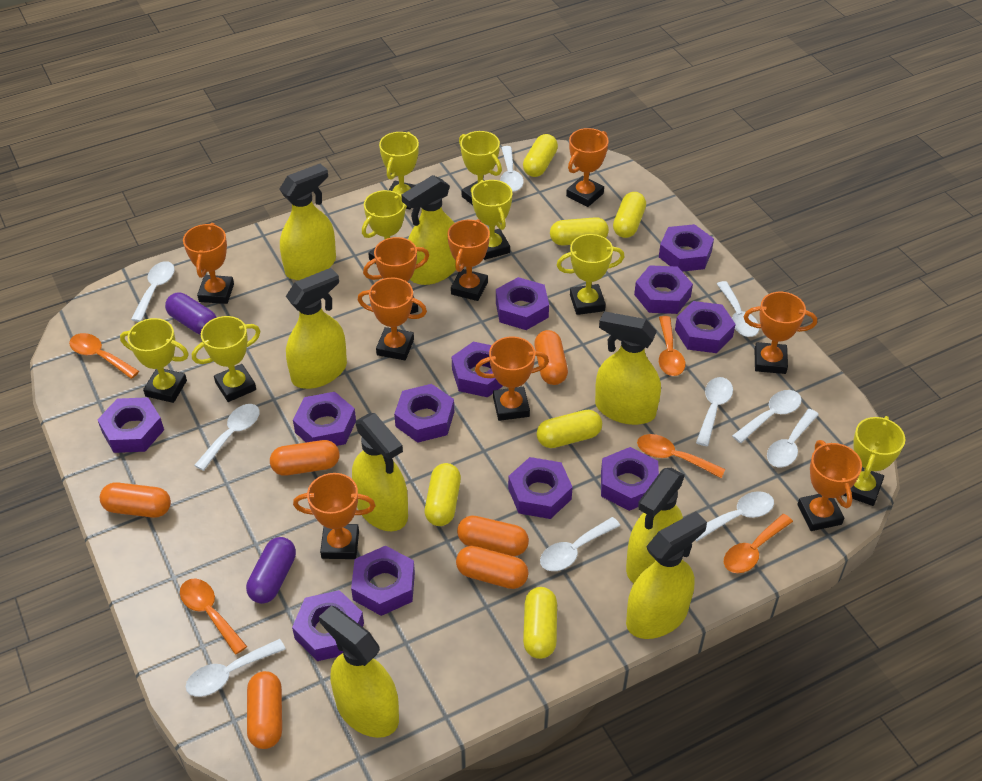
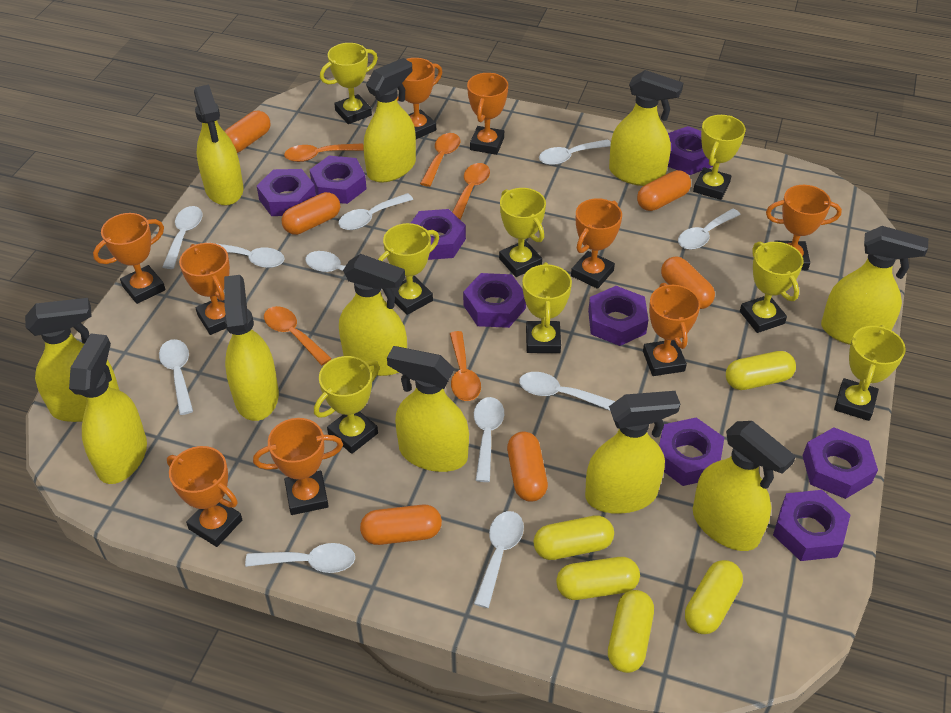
purple capsule: 2 -> 0
purple nut: 12 -> 9
white spoon: 10 -> 11
yellow capsule: 6 -> 5
yellow spray bottle: 8 -> 11

